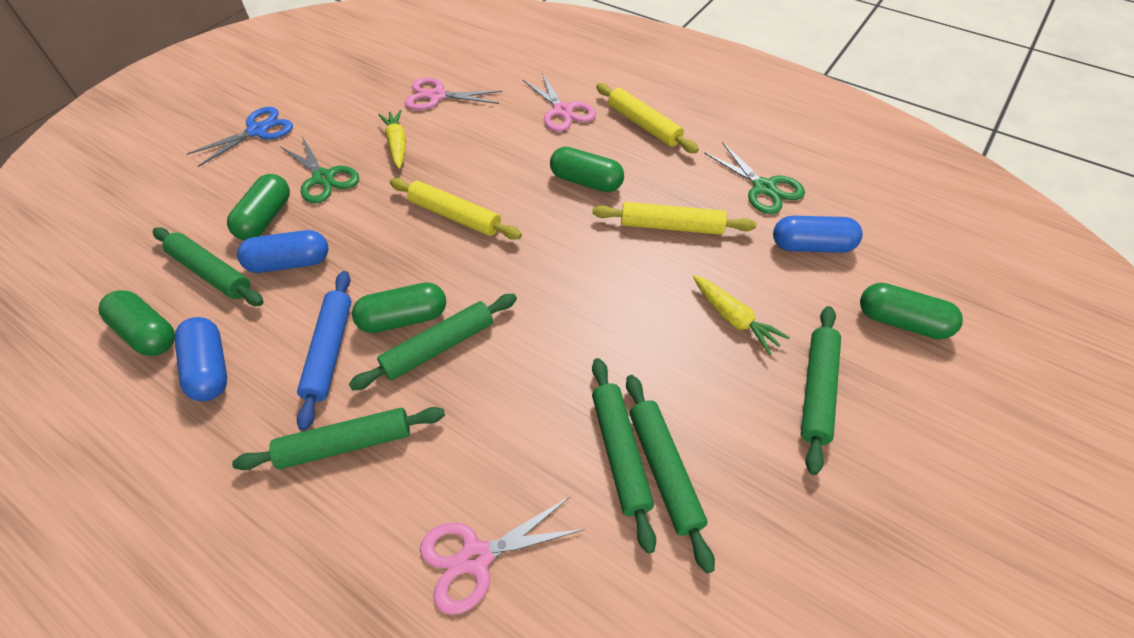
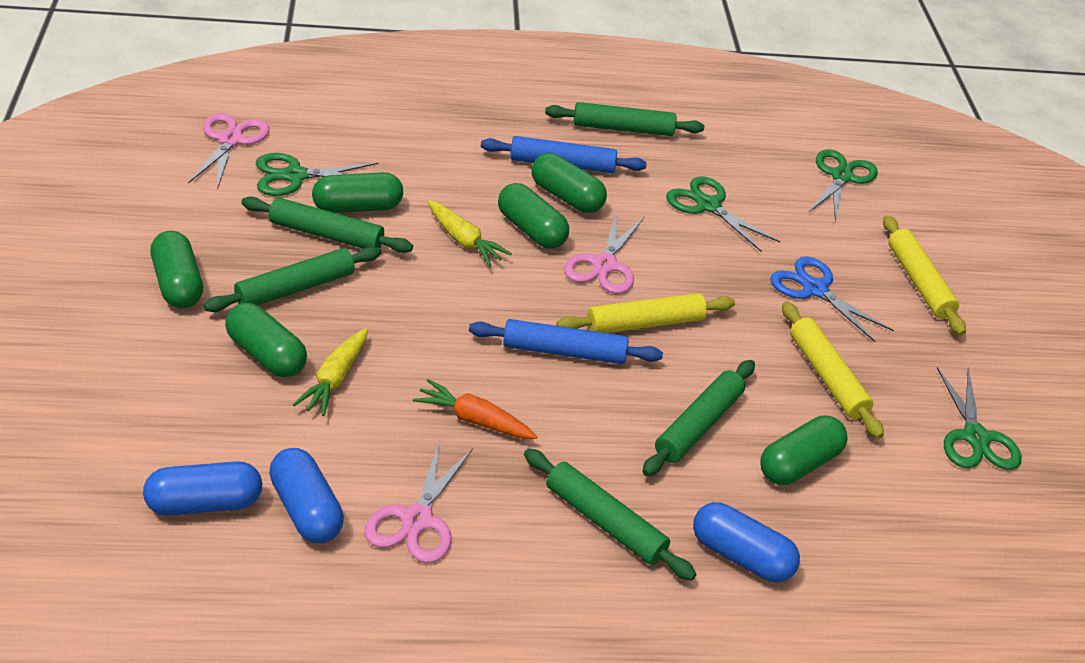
blue rolling pin: 1 -> 2
green capsule: 5 -> 6
green rolling pin: 6 -> 5
green scissors: 2 -> 4
orange carrot: 0 -> 1

